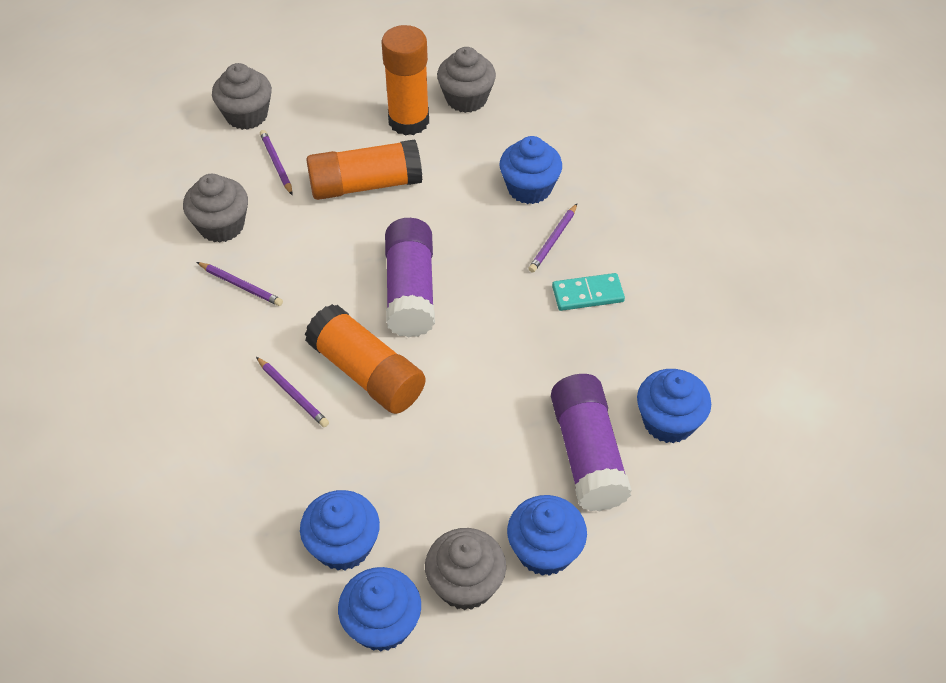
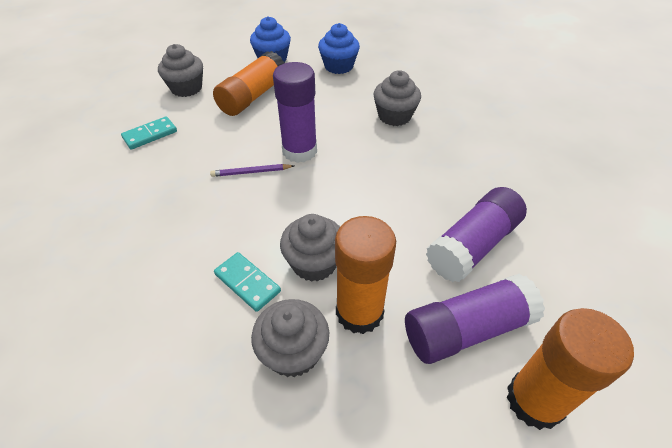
blue cupcake: 5 -> 2
purple glue stick: 2 -> 3
purple pencil: 4 -> 1
turquoise domino: 1 -> 2

